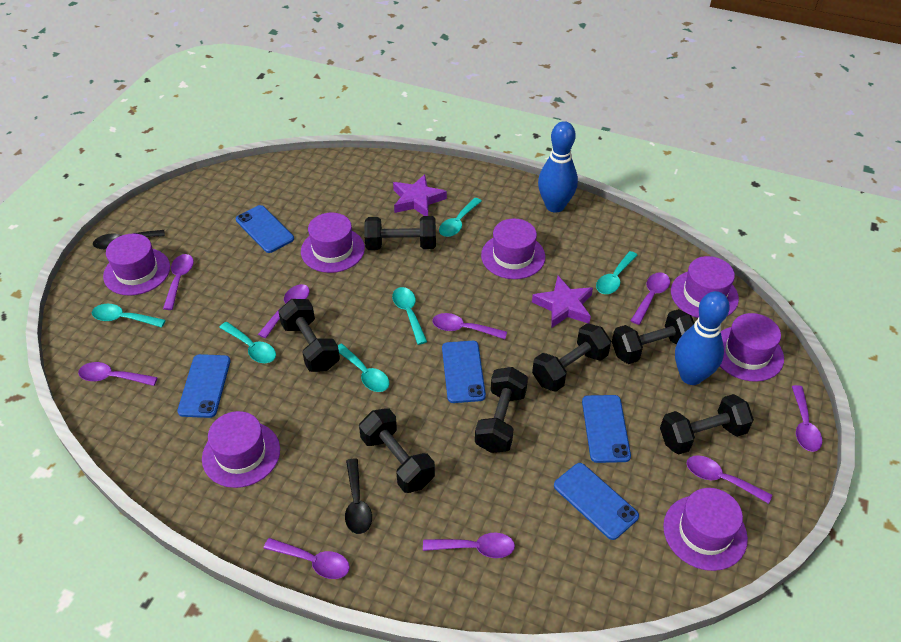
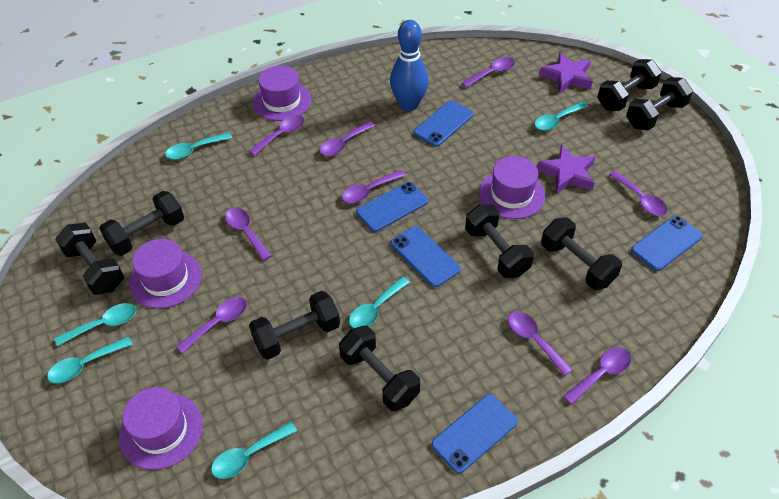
black dumbbell: 7 -> 8
black spoon: 2 -> 0
blue bowling pin: 2 -> 1
purple hat: 7 -> 4

